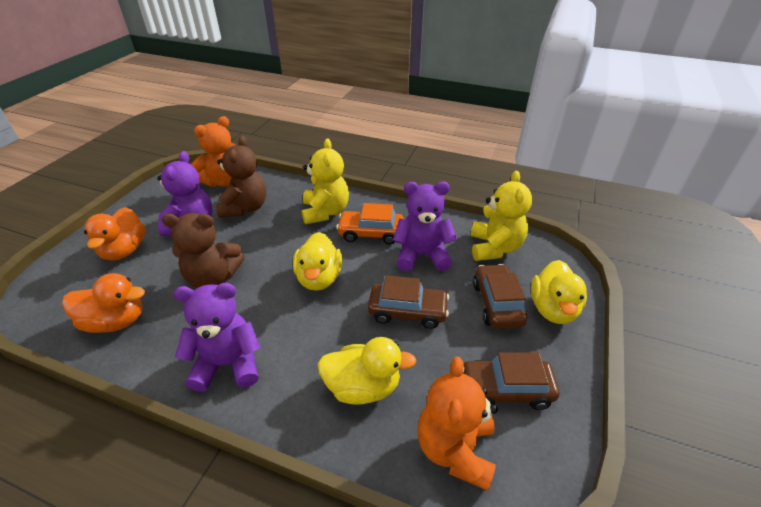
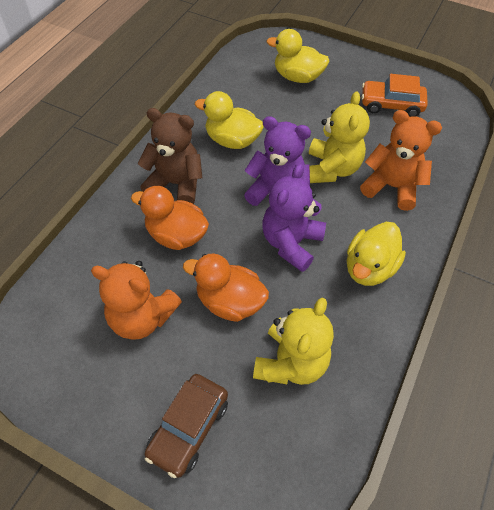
brown car: 3 -> 1
brown teddy bear: 2 -> 1
purple teddy bear: 3 -> 2

